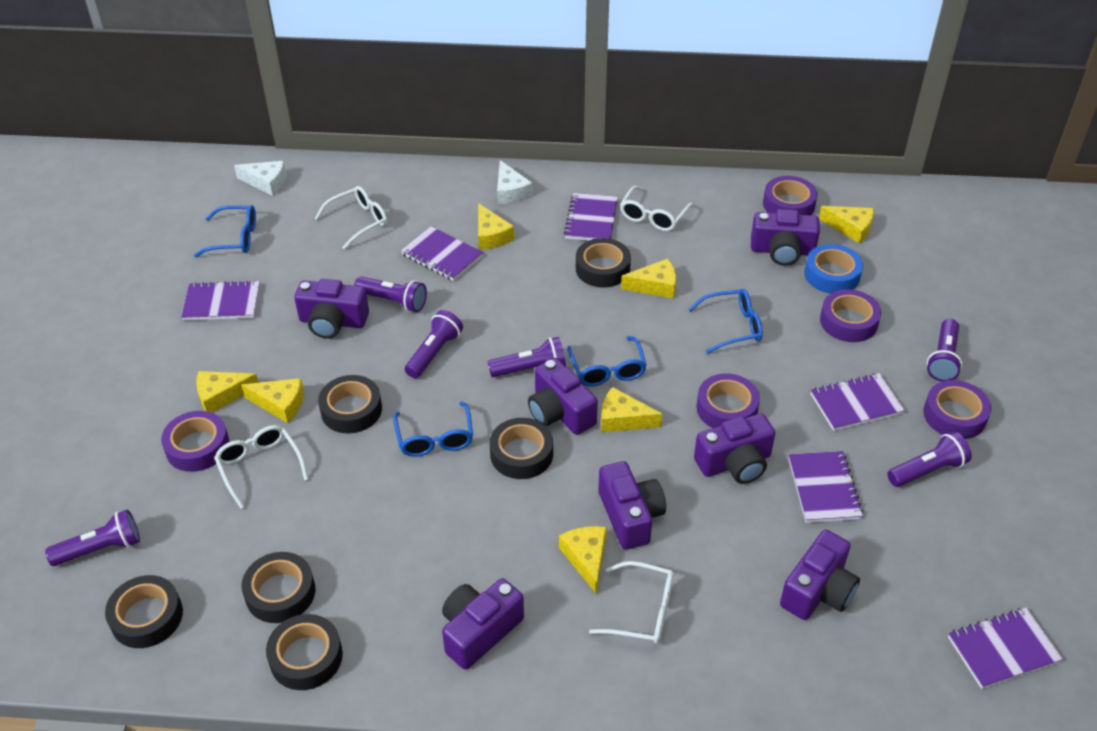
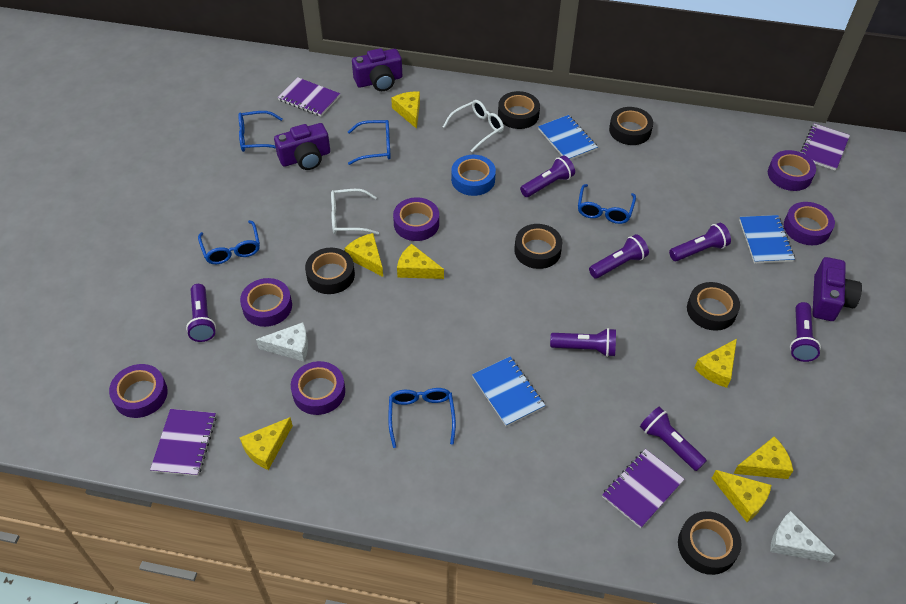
blue glasses: 4 -> 5
blue notebook: 0 -> 3
purple camera: 7 -> 3
purple flashlight: 6 -> 7
purple notebook: 6 -> 4
purple tape: 5 -> 6
white glasses: 4 -> 2

